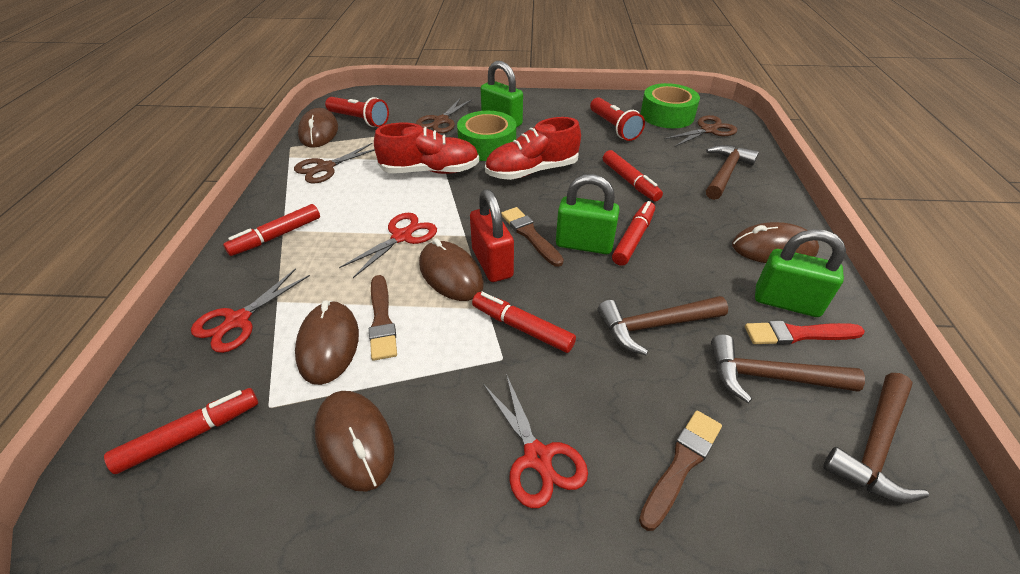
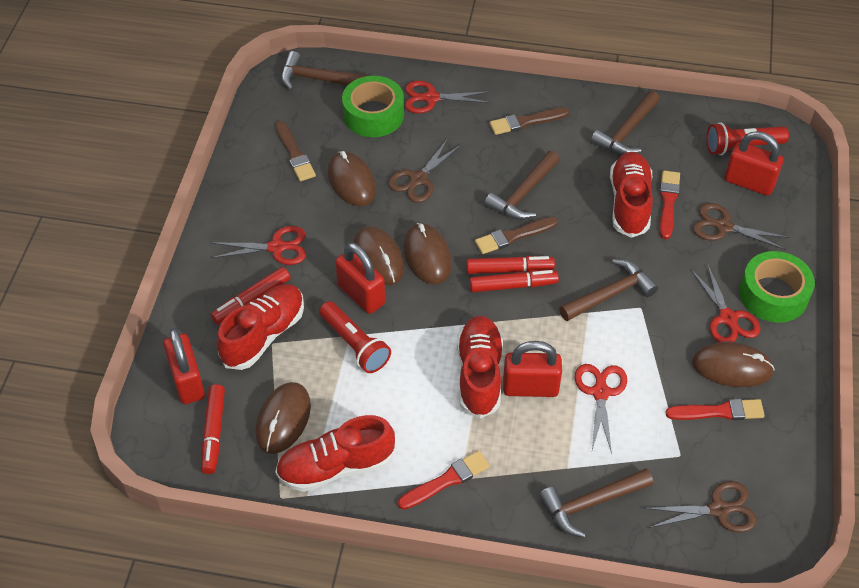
brown hammer: 4 -> 5
green padlock: 3 -> 0
red brush: 1 -> 3
red marker: 5 -> 4
red padlock: 1 -> 4
red scissors: 3 -> 4
red shoe: 2 -> 4

